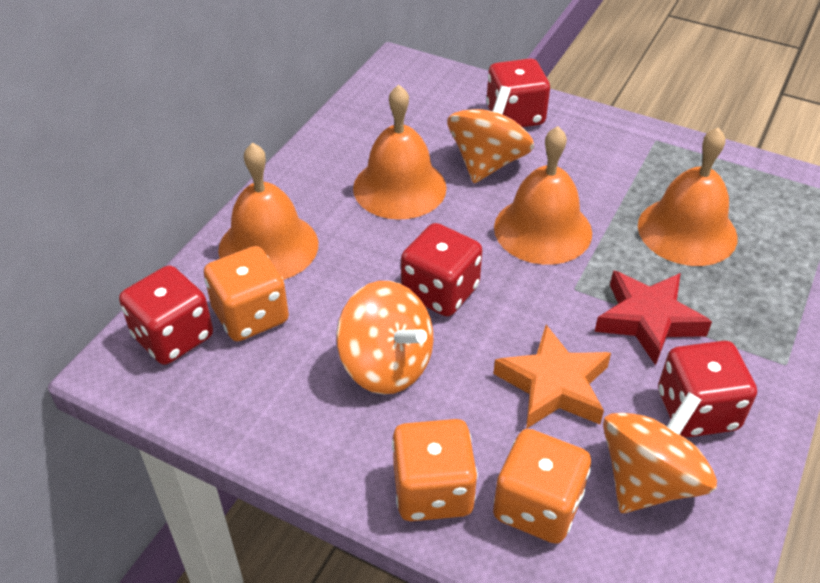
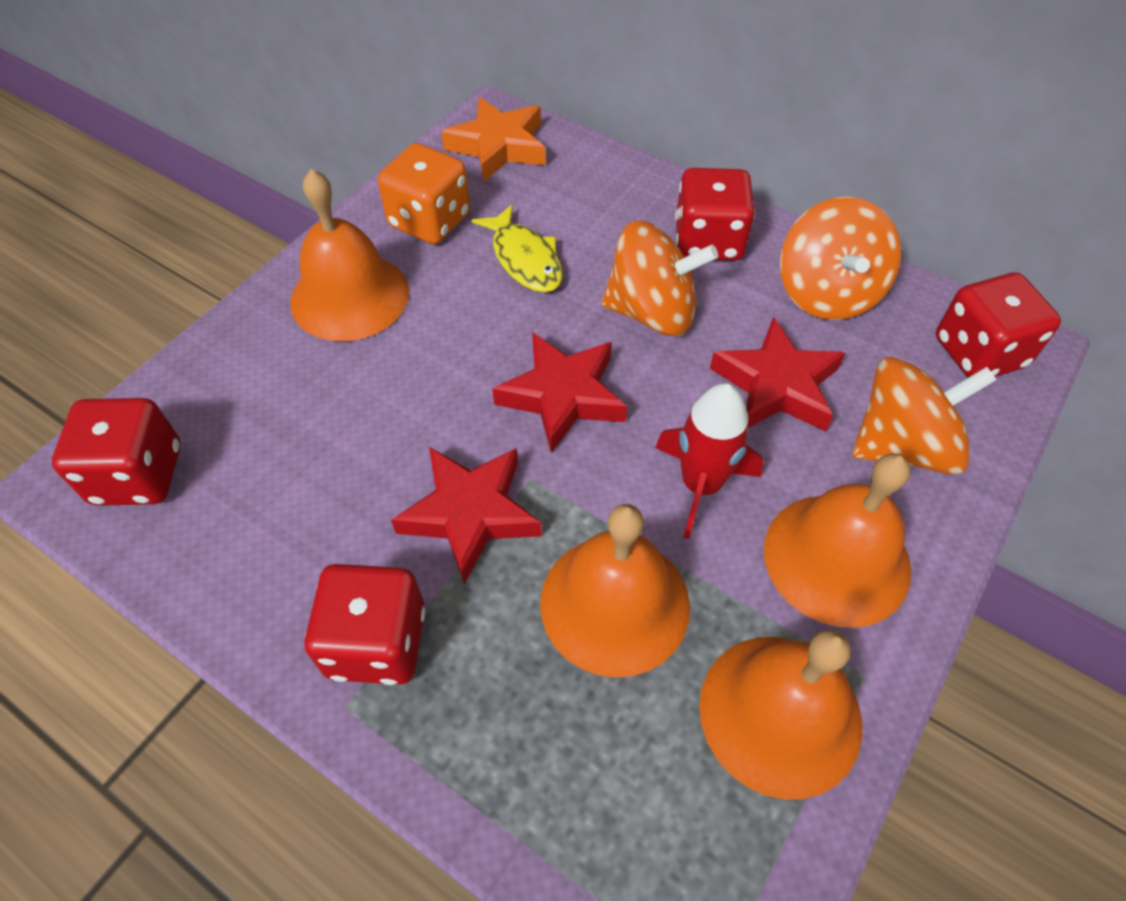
orange dice: 3 -> 1
red rocket: 0 -> 1
red star: 1 -> 3
yellow fish: 0 -> 1

